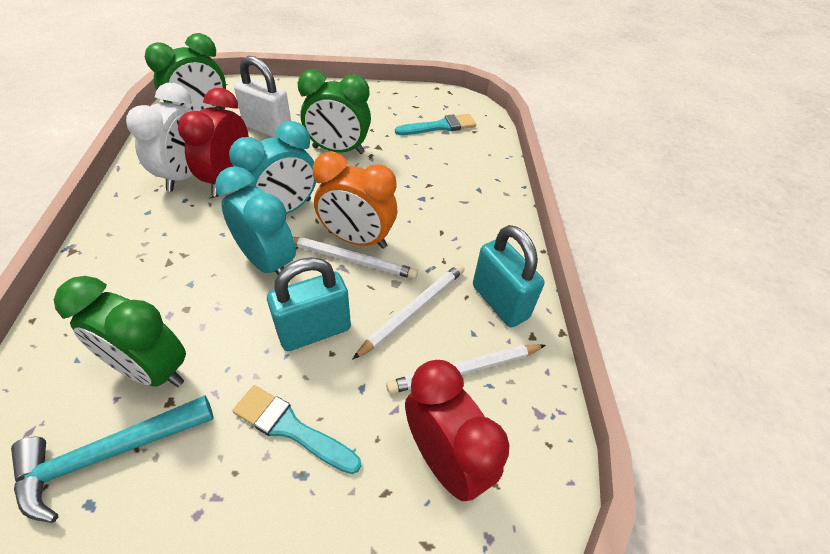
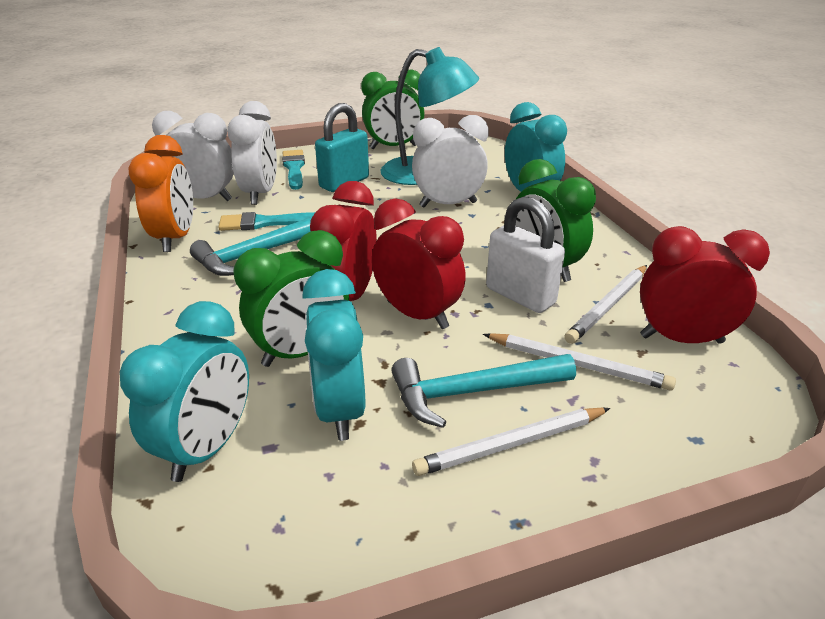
red clock: 2 -> 3
turquoise clock: 2 -> 3
turquoise hammer: 1 -> 2
turquoise lamp: 0 -> 1
turquoise padlock: 2 -> 1
white clock: 1 -> 3

